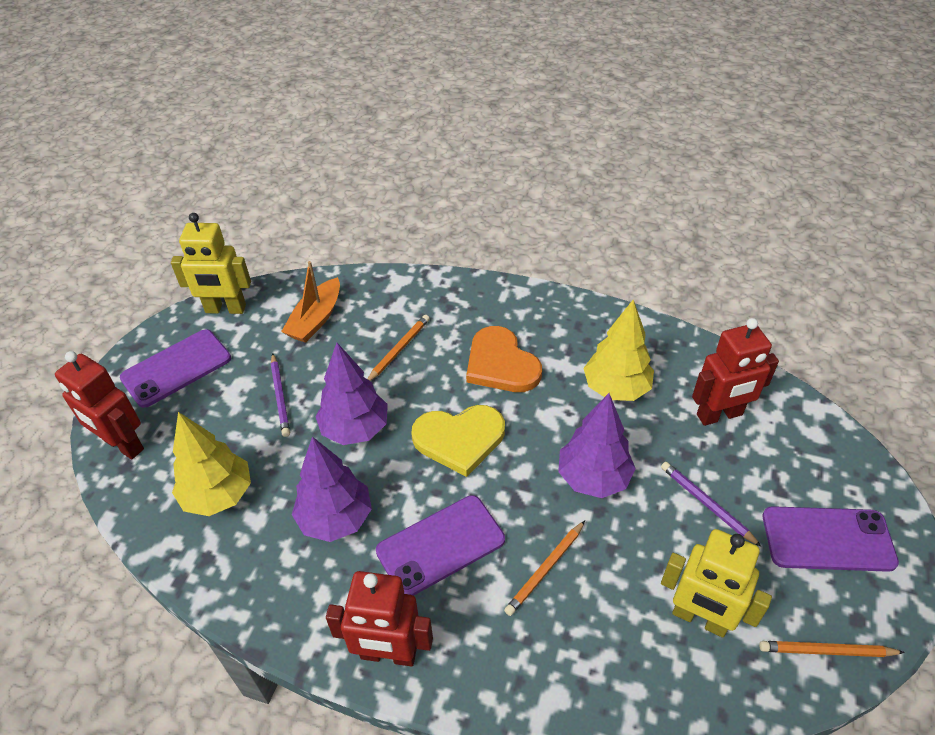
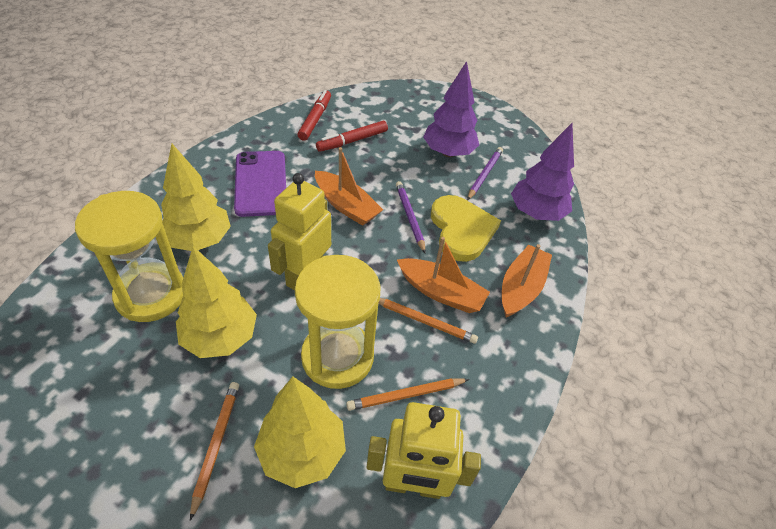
orange boat: 1 -> 3
orange heart: 1 -> 0
purple phone: 3 -> 1
purple tree: 3 -> 2
red marker: 0 -> 2
red robot: 3 -> 0
yellow hourglass: 0 -> 2
yellow tree: 2 -> 3

